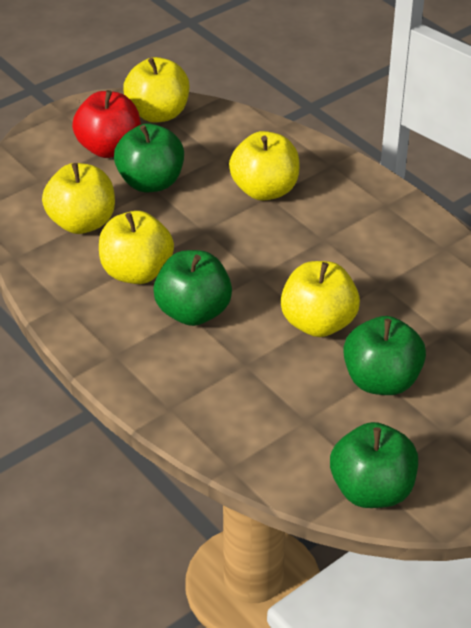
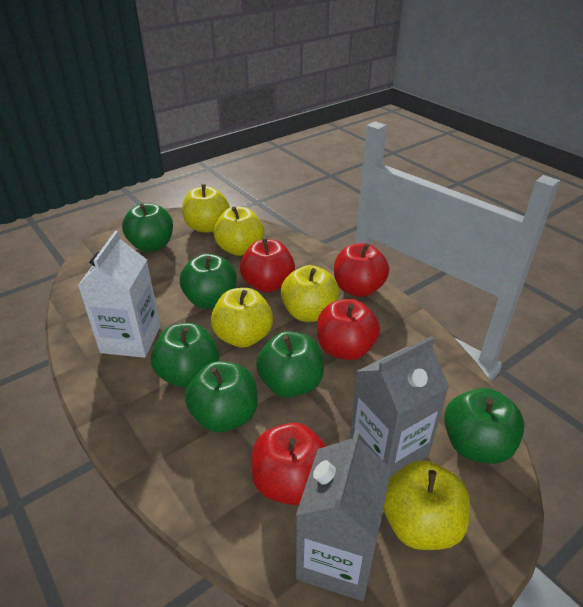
green apple: 4 -> 6
grey carton: 0 -> 2
red apple: 1 -> 4
white carton: 0 -> 1

